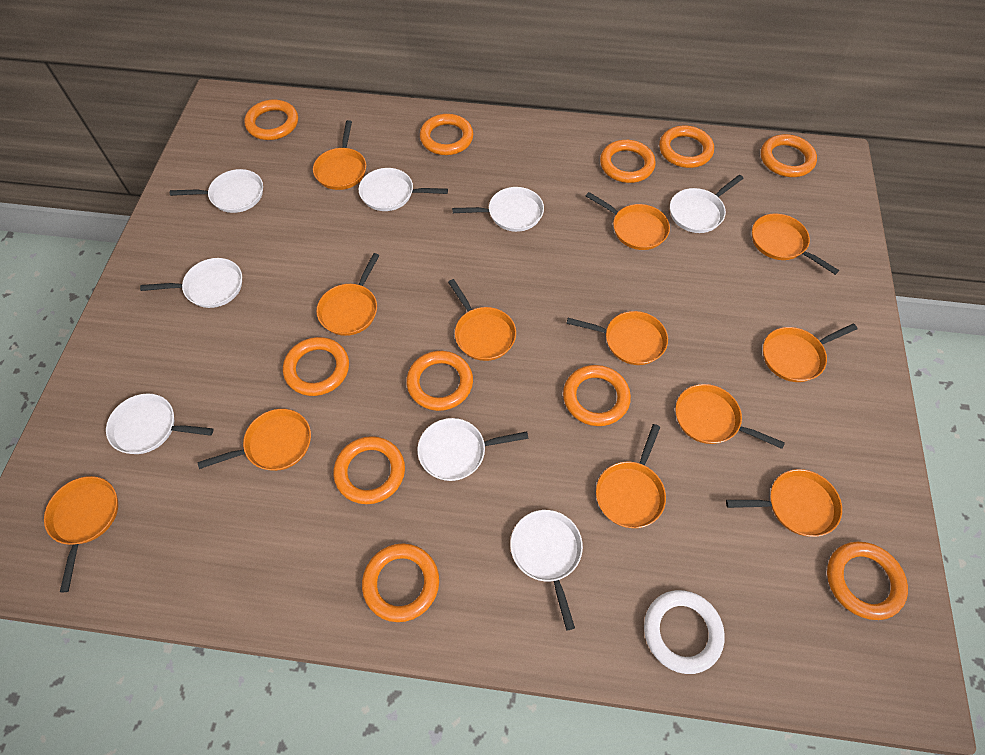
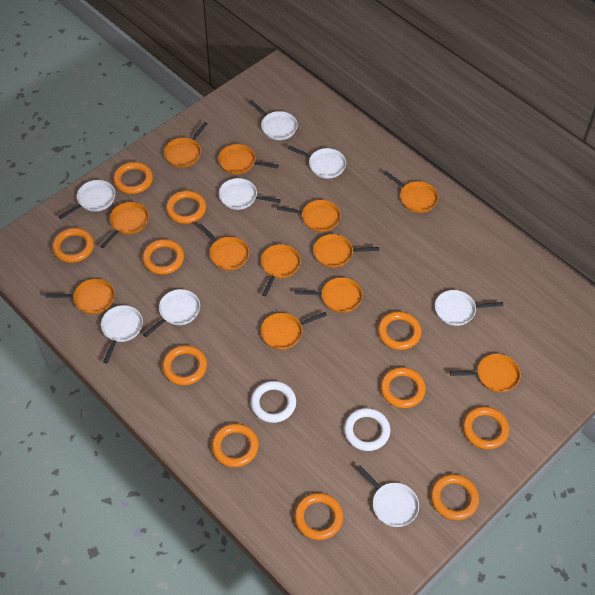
white ring: 1 -> 2

